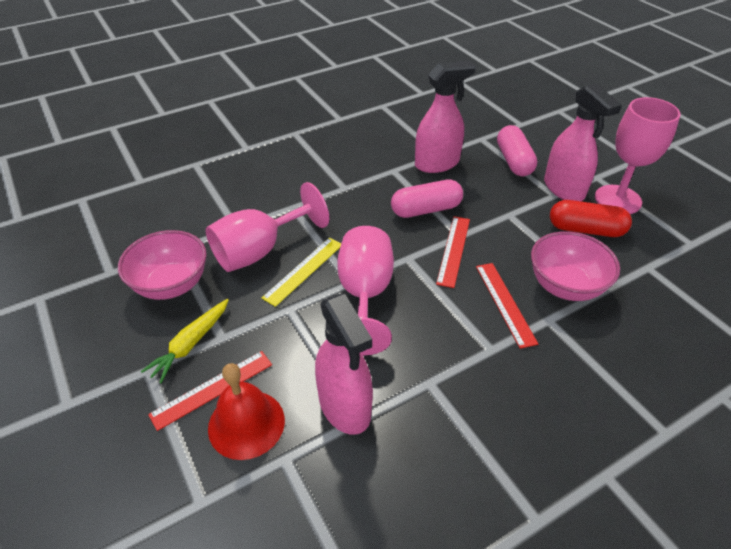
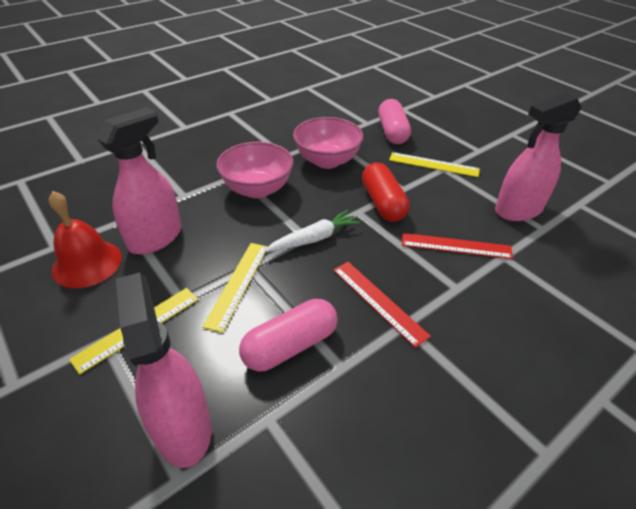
pink goblet: 3 -> 0
red ruler: 3 -> 2
white carrot: 0 -> 1
yellow carrot: 1 -> 0
yellow ruler: 1 -> 3

